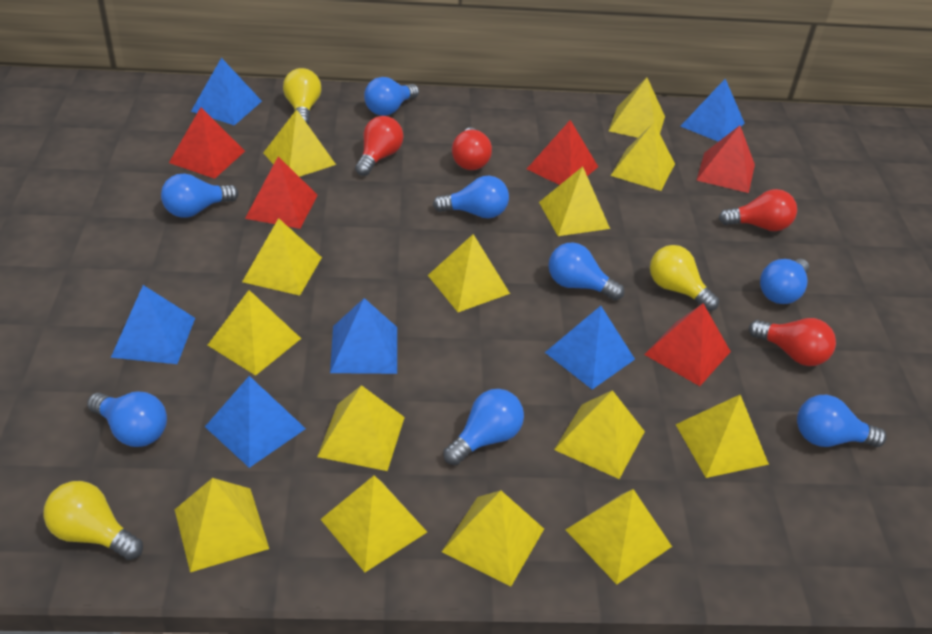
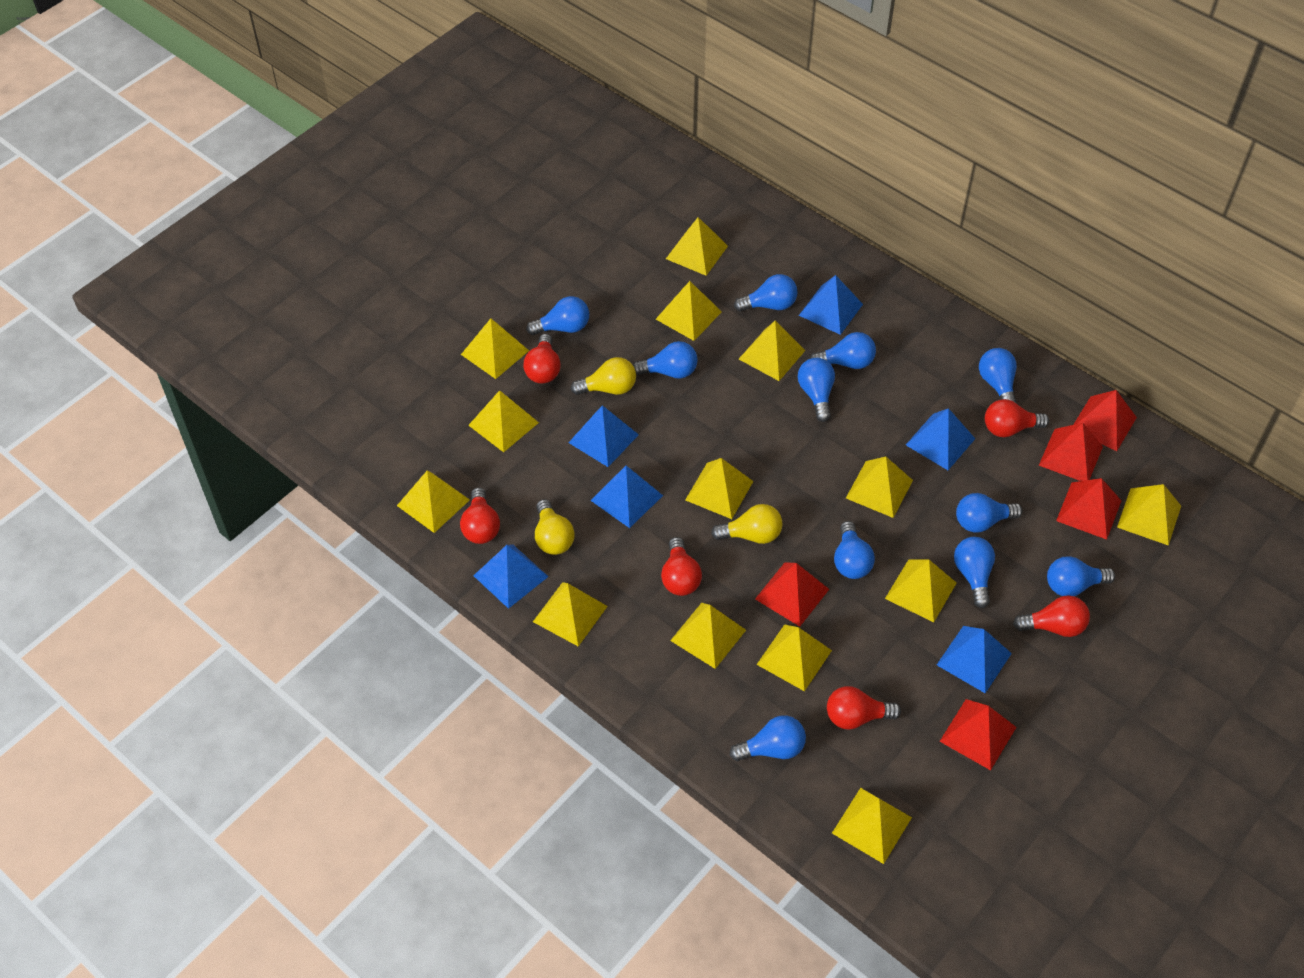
blue light bulb: 8 -> 11
red light bulb: 4 -> 6

